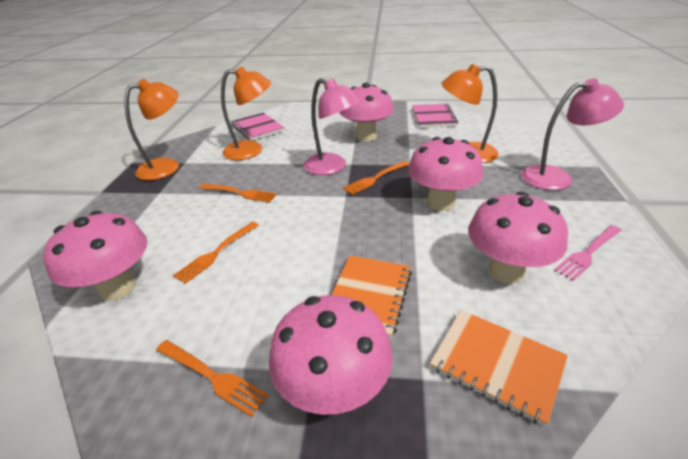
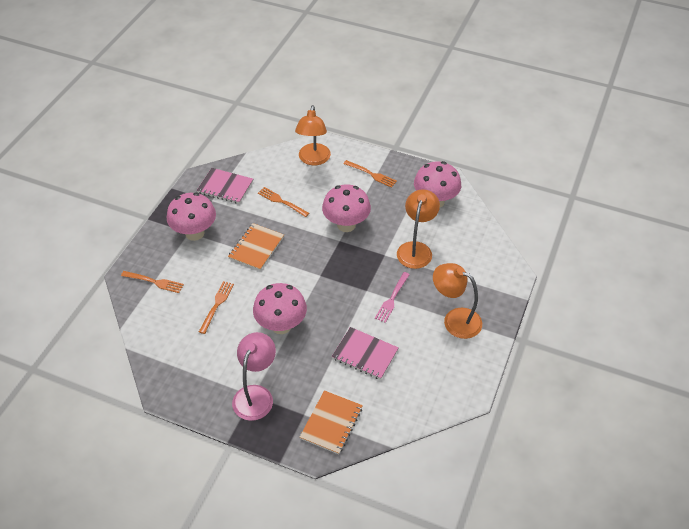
pink lamp: 2 -> 1
pink mushroom: 5 -> 4

